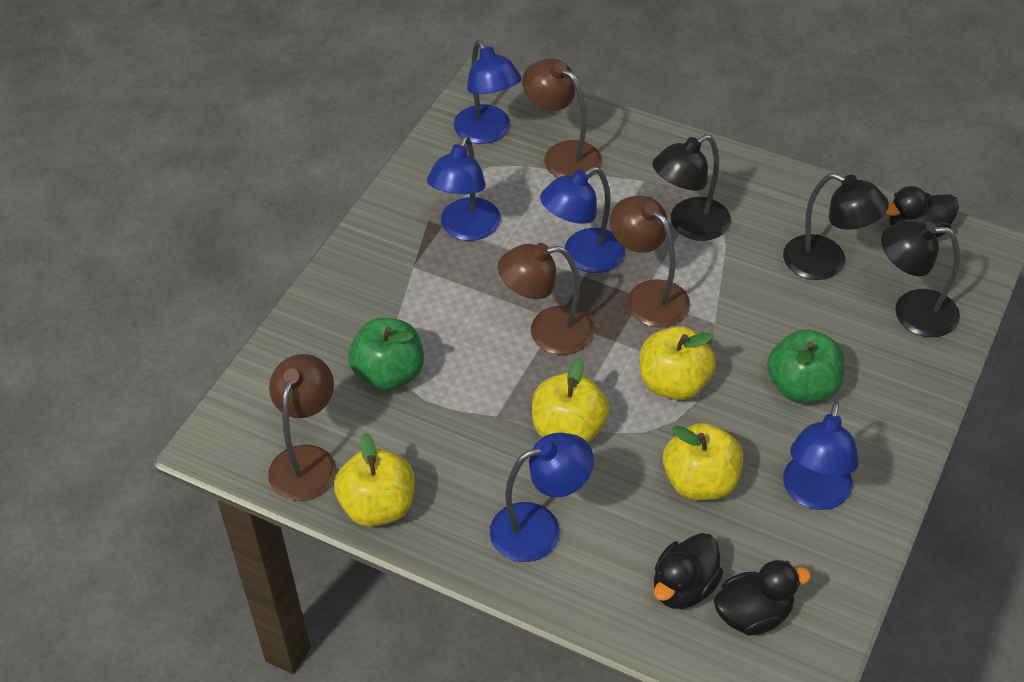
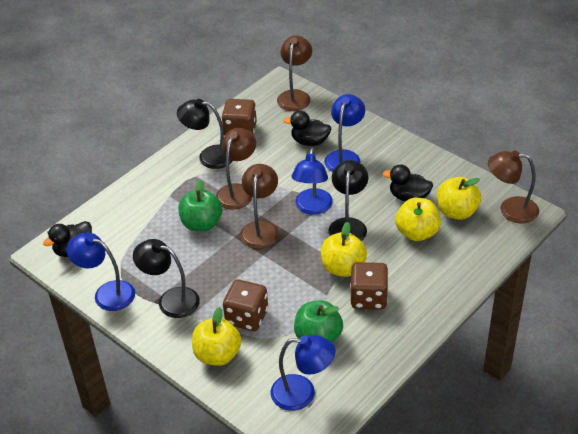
blue lamp: 5 -> 4
brown dice: 0 -> 3

